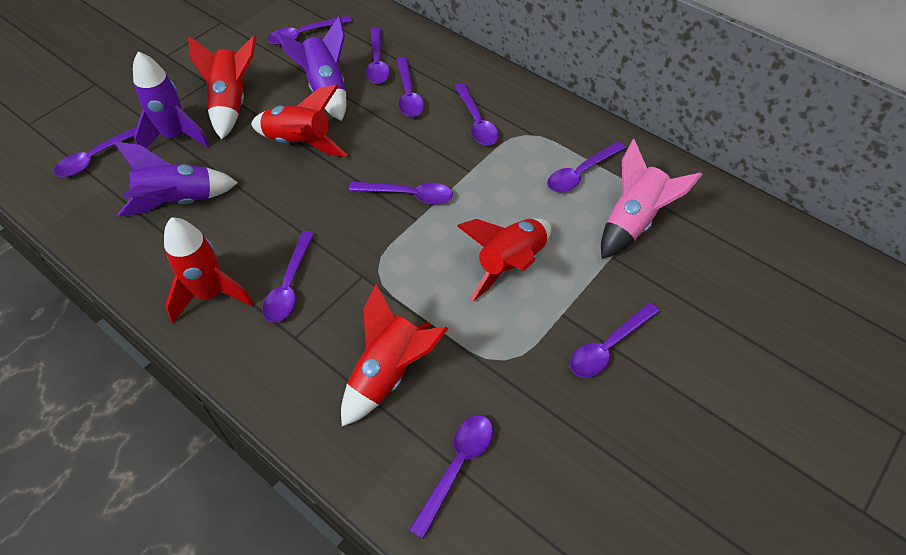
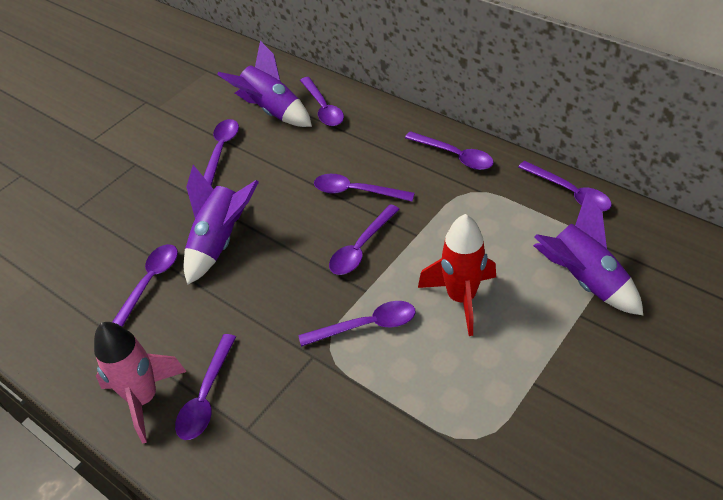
purple spoon: 10 -> 9
red rocket: 5 -> 1

